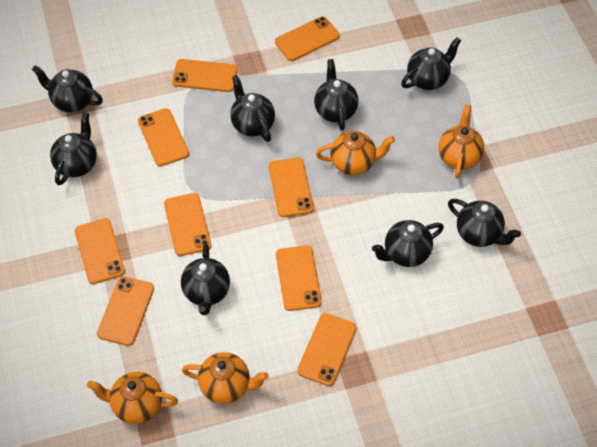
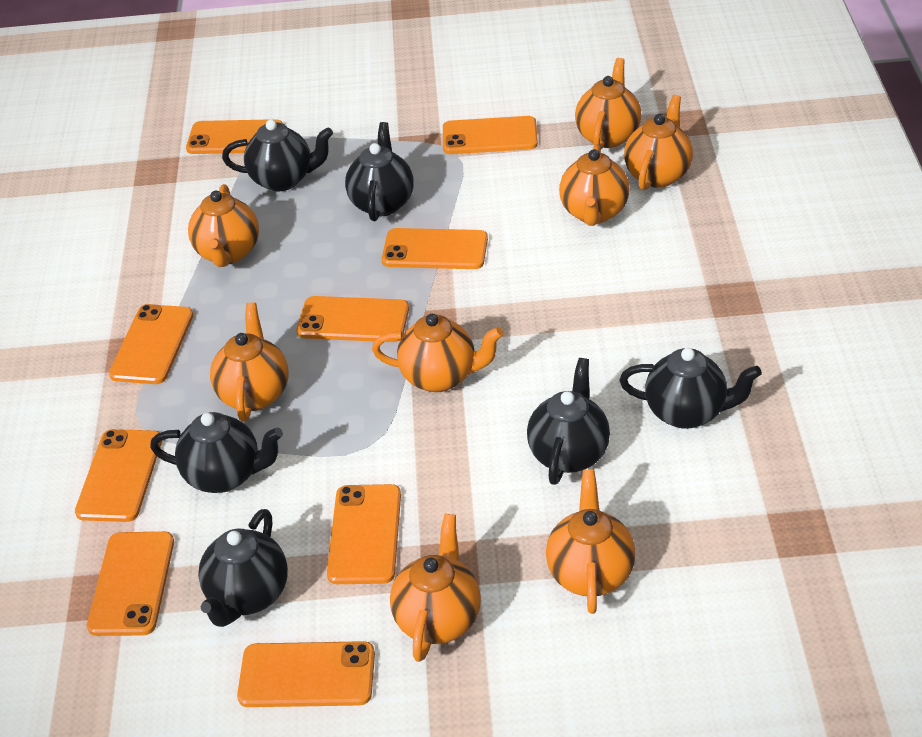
black teapot: 8 -> 6
orange teapot: 4 -> 8

